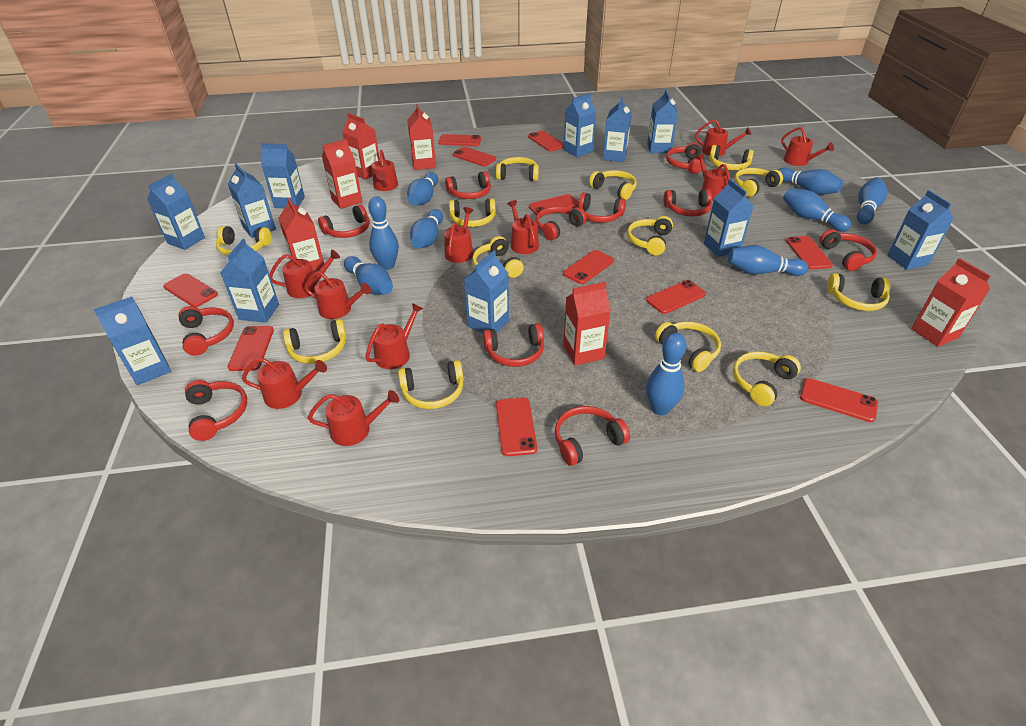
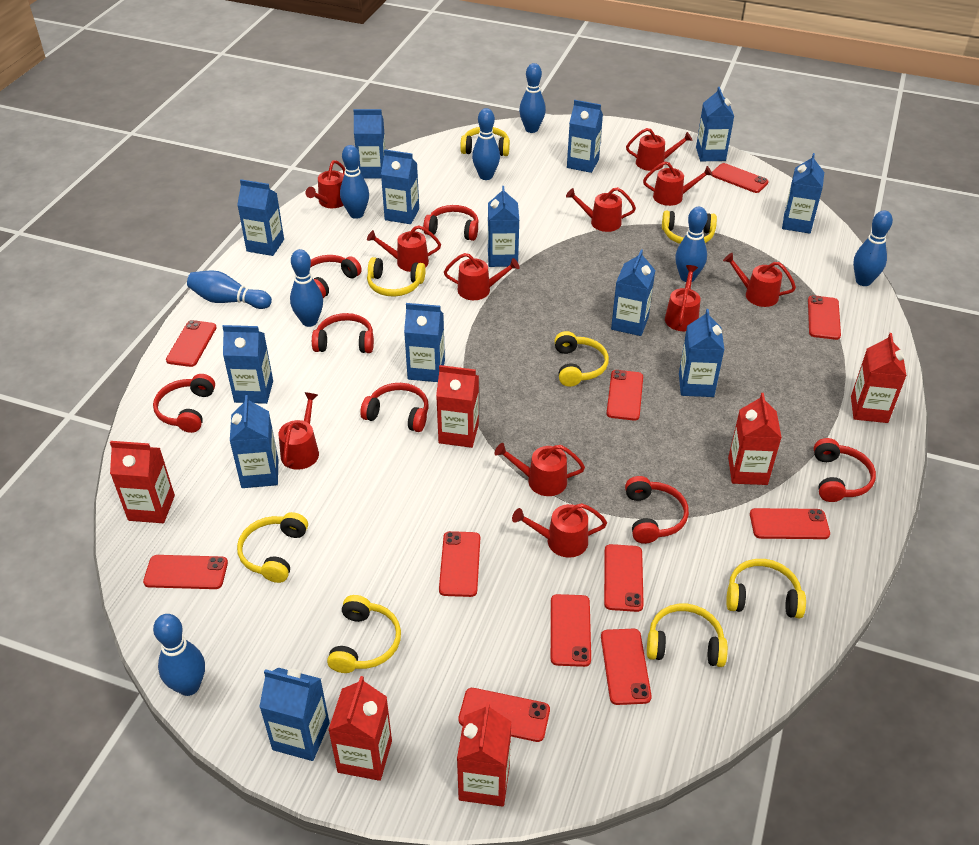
blue bowling pin: 9 -> 8
blue carton: 11 -> 13
red headphones: 11 -> 7
yellow headphones: 13 -> 8

